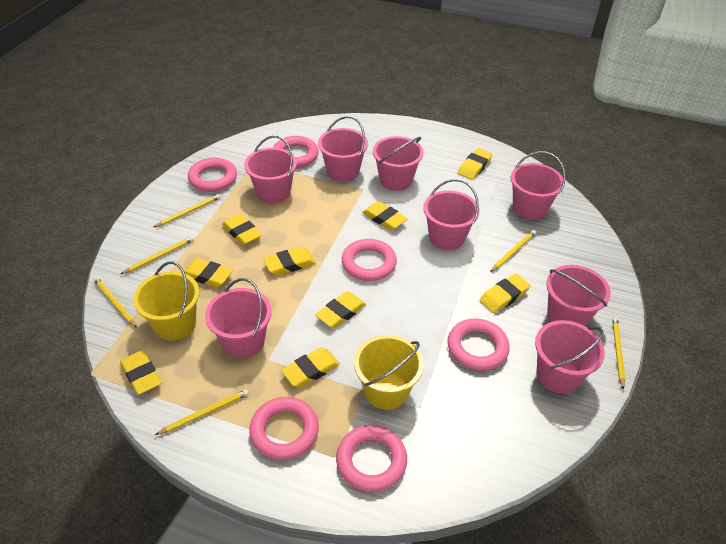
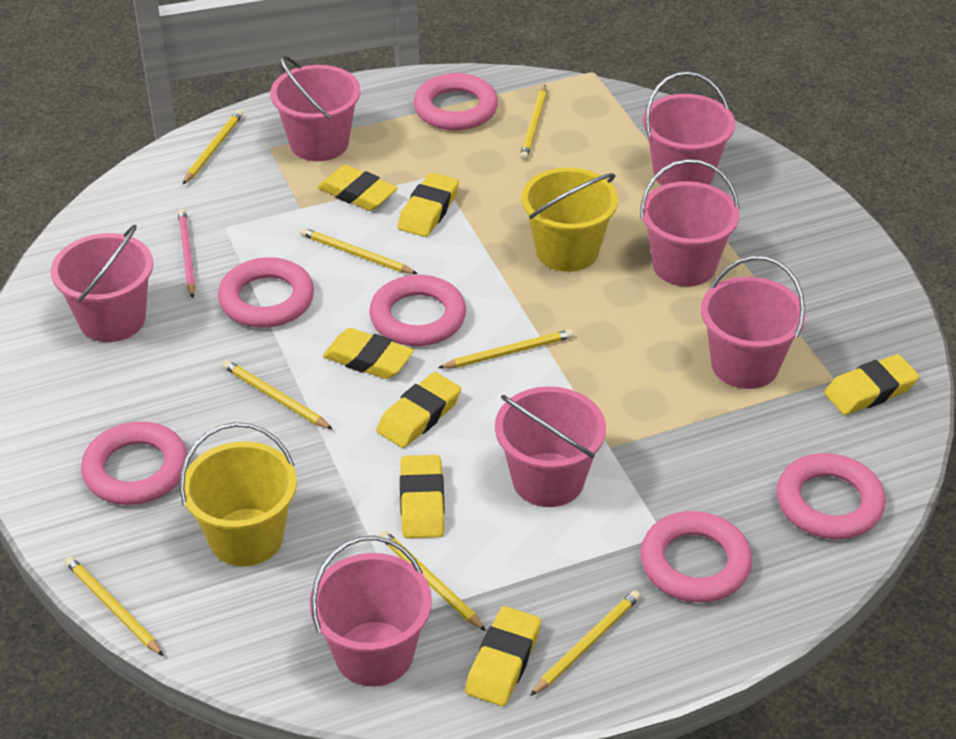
pink bucket: 8 -> 7
pink pencil: 0 -> 1
yellow eraser: 9 -> 7
yellow pencil: 6 -> 8

